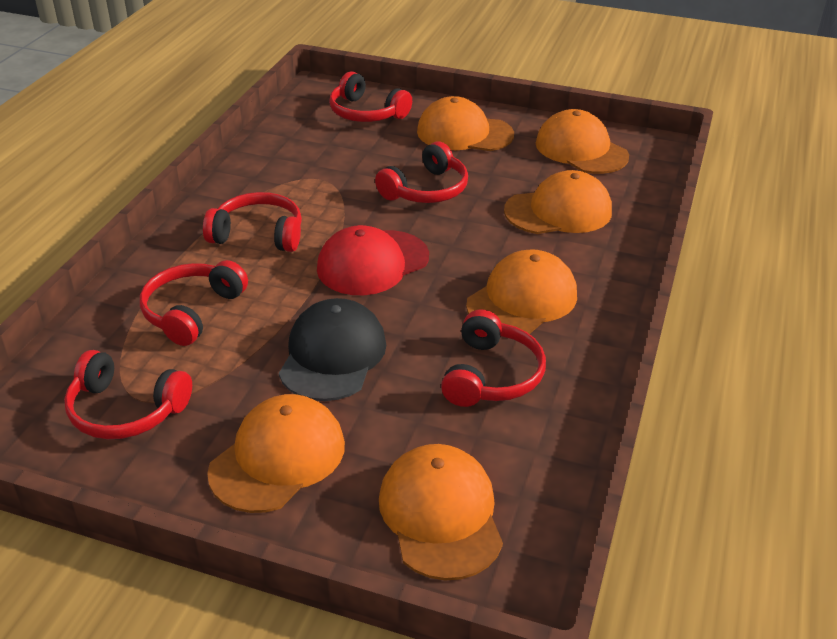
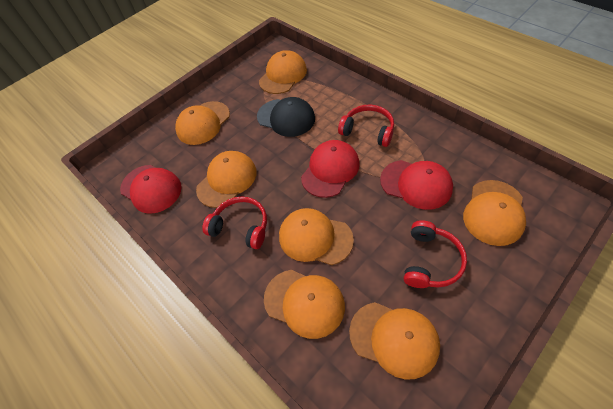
orange cap: 6 -> 7
red cap: 1 -> 3
red headphones: 6 -> 3

